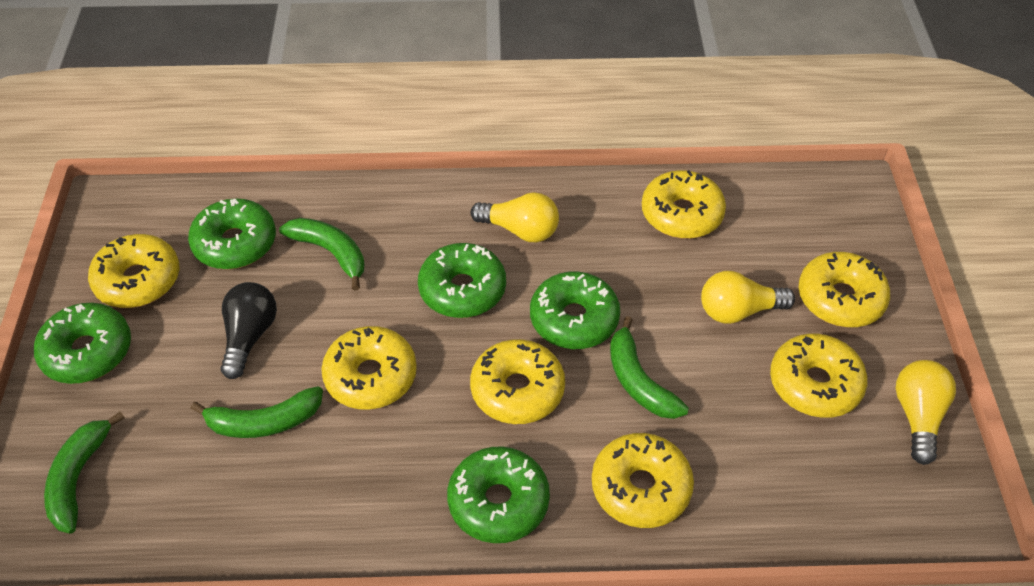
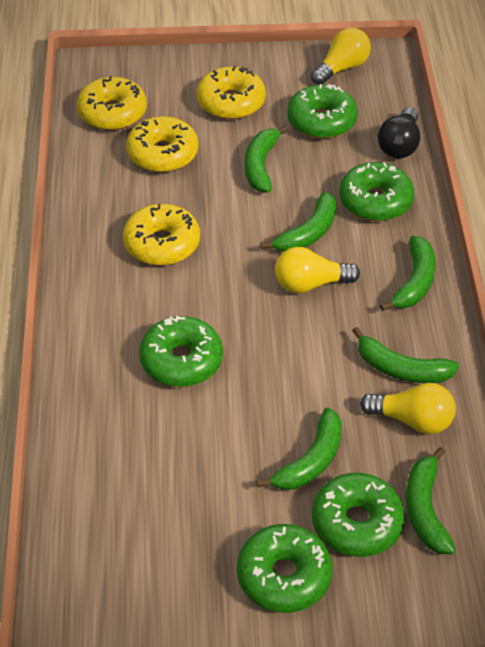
green banana: 4 -> 6
yellow donut: 7 -> 4

